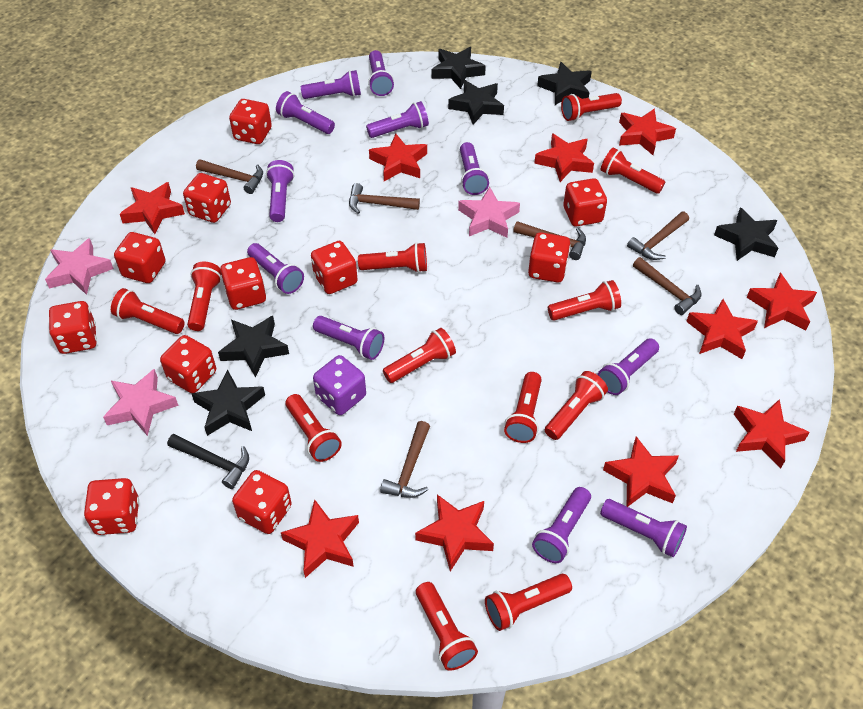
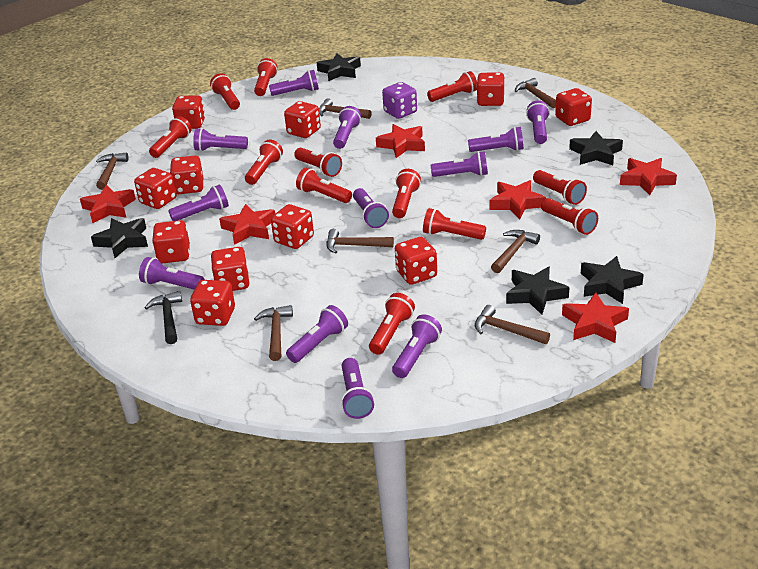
black star: 6 -> 5
brown hammer: 6 -> 7
pink star: 3 -> 0
purple flashlight: 11 -> 12
red star: 10 -> 6

